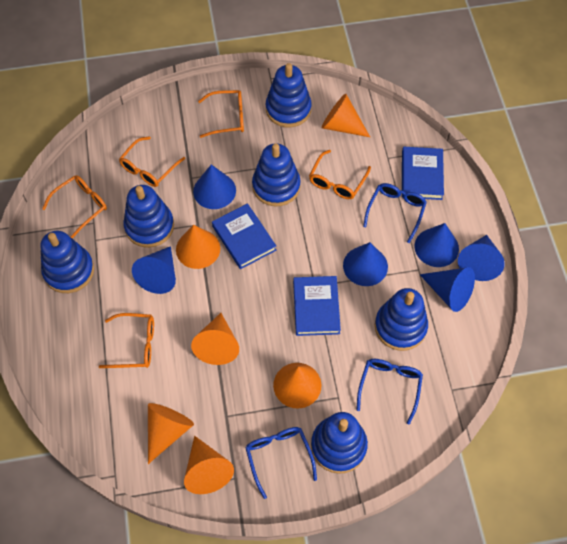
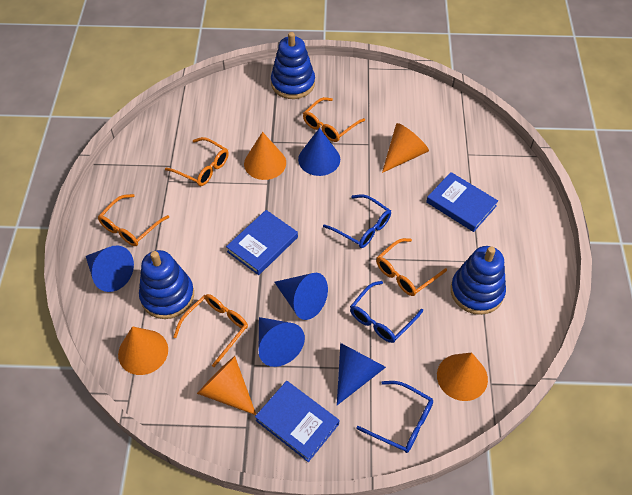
blue cone: 6 -> 5
blue stacking toy: 6 -> 3
orange cone: 6 -> 5

